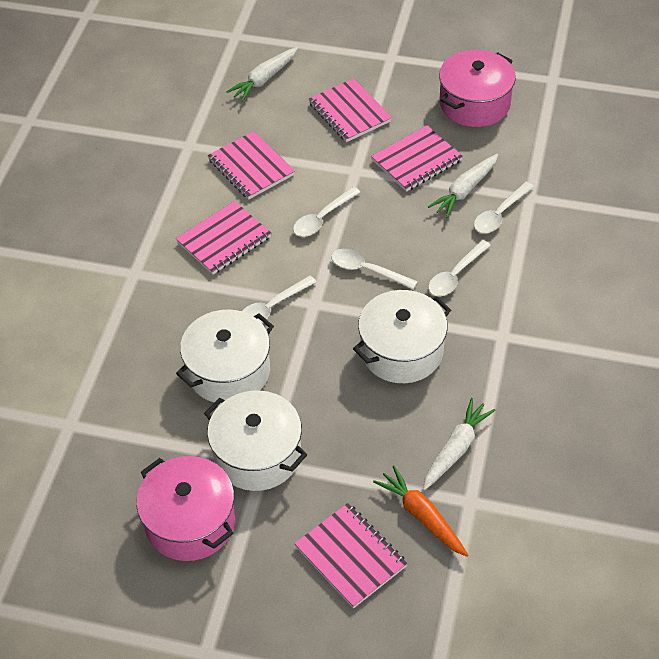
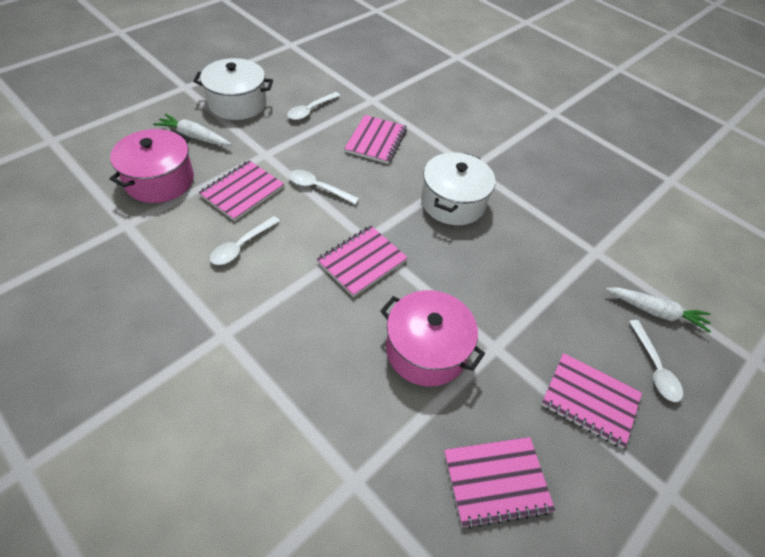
orange carrot: 1 -> 0
white carrot: 3 -> 2
white pot: 3 -> 2
white spoon: 5 -> 4

